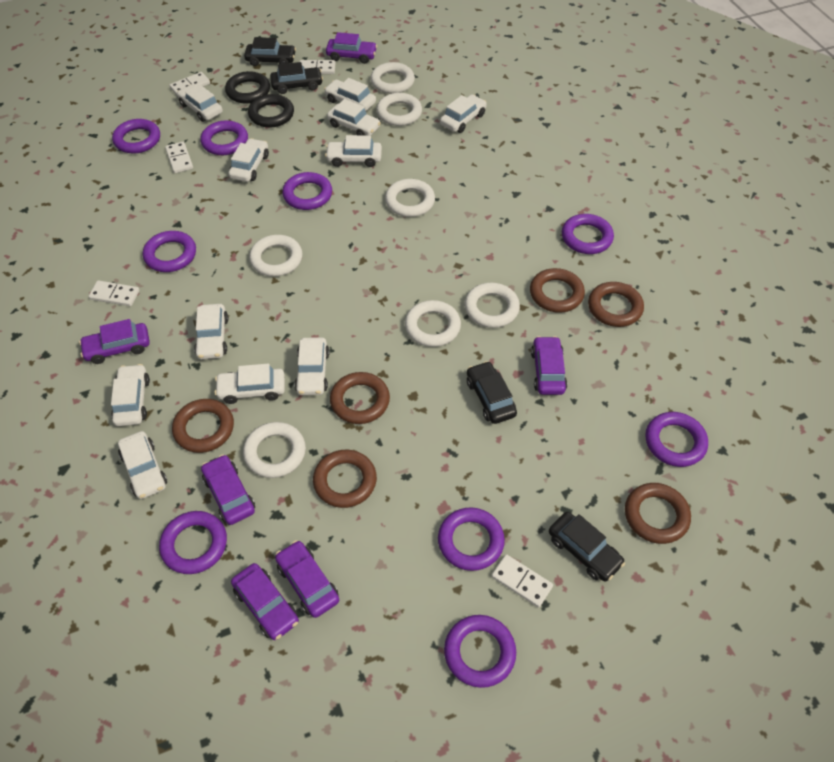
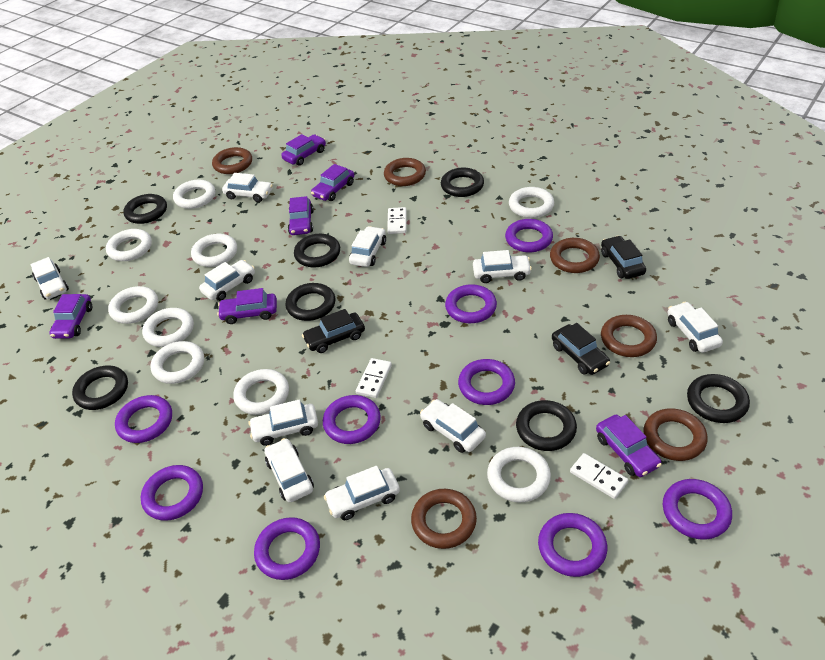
black car: 4 -> 3
black ring: 2 -> 7
white car: 11 -> 10
white domino: 5 -> 3
white ring: 7 -> 9

